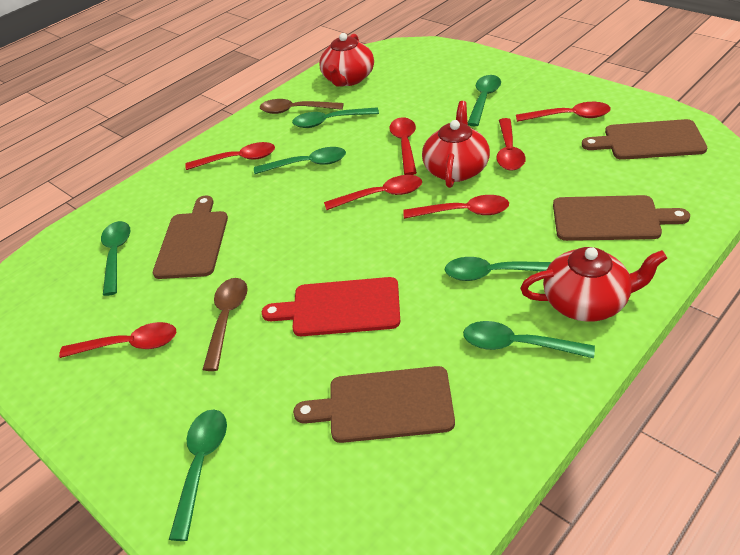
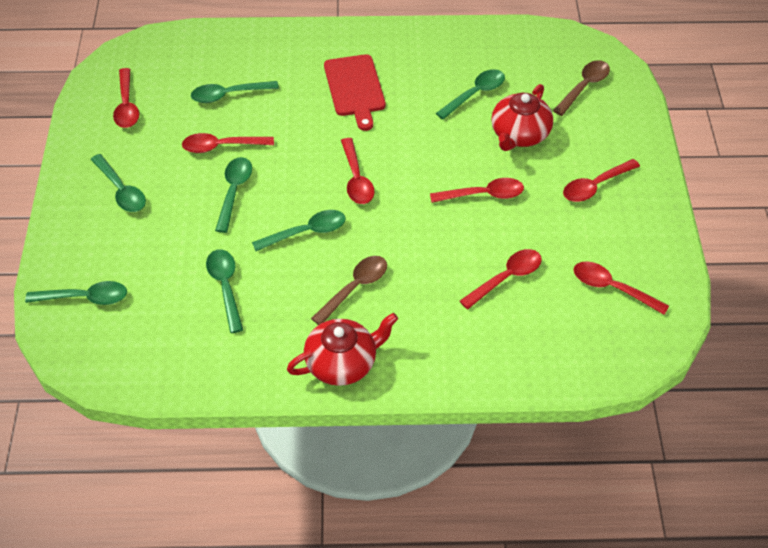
brown cutting board: 4 -> 0
red teapot: 3 -> 2

